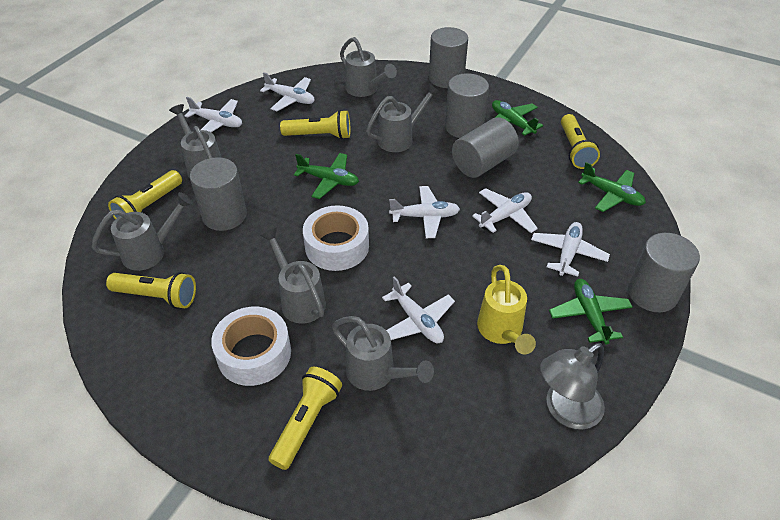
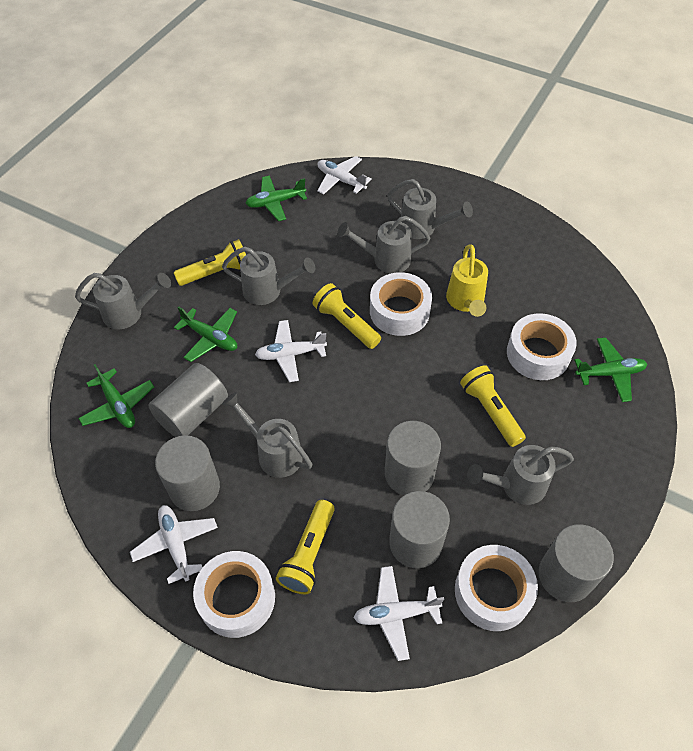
grey lamp: 1 -> 0
white plane: 6 -> 4
white tape: 2 -> 4
yellow flashlight: 5 -> 4

